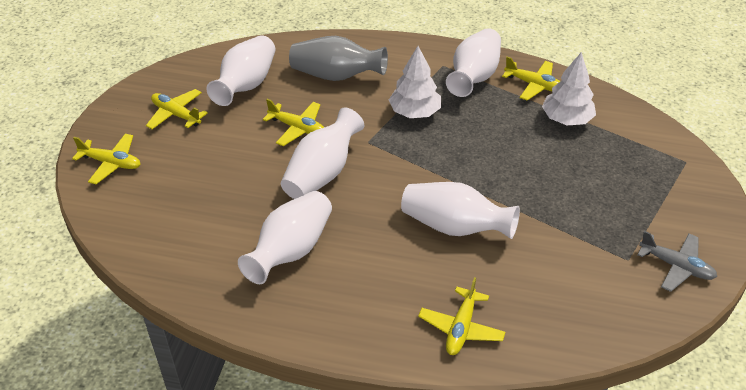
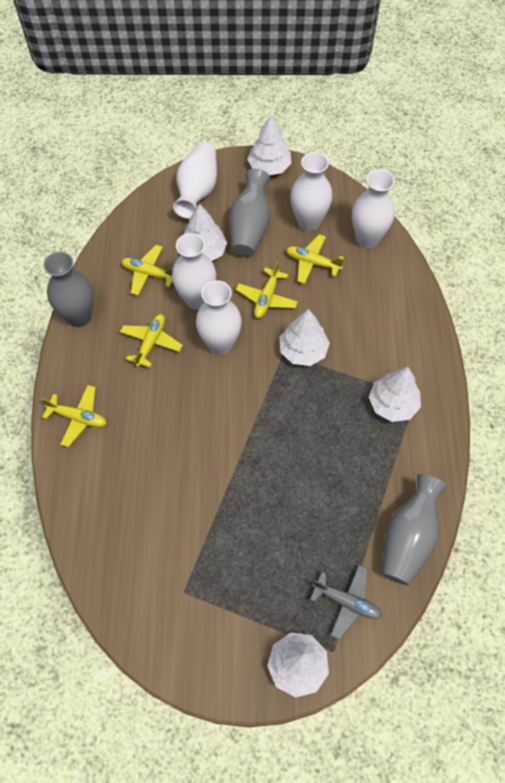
grey vase: 1 -> 3
white tree: 2 -> 5

